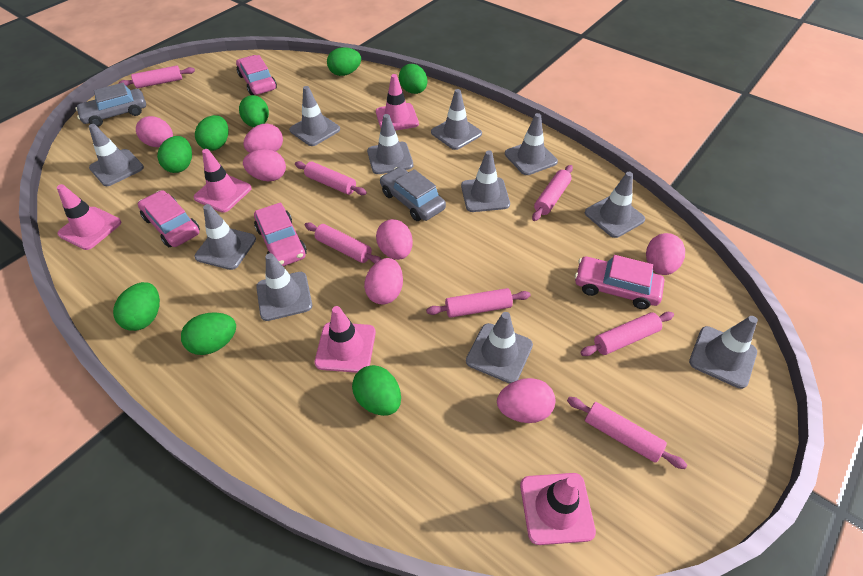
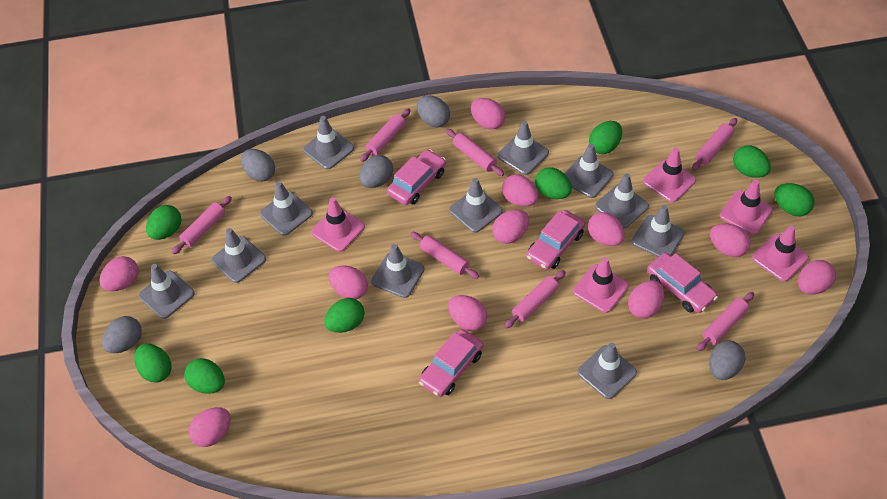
grey car: 2 -> 0
grey egg: 0 -> 5
pink egg: 7 -> 11

